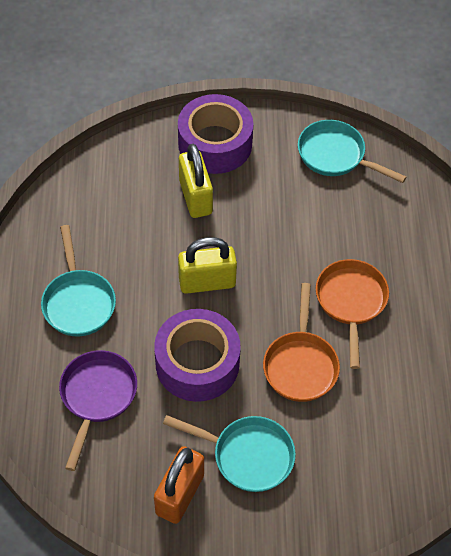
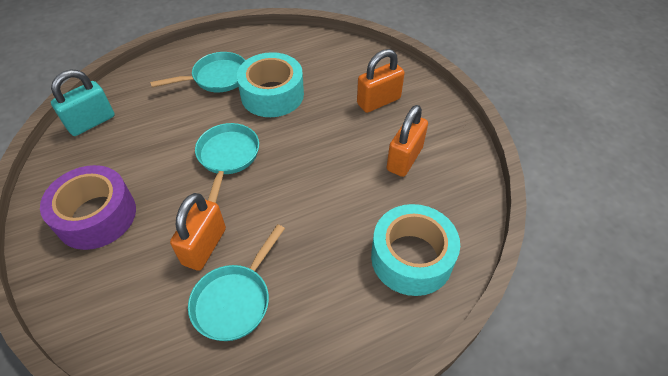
orange padlock: 1 -> 3
orange pan: 2 -> 0
purple pan: 1 -> 0
purple tape: 2 -> 1
turquoise padlock: 0 -> 1
turquoise tape: 0 -> 2
yellow padlock: 2 -> 0

